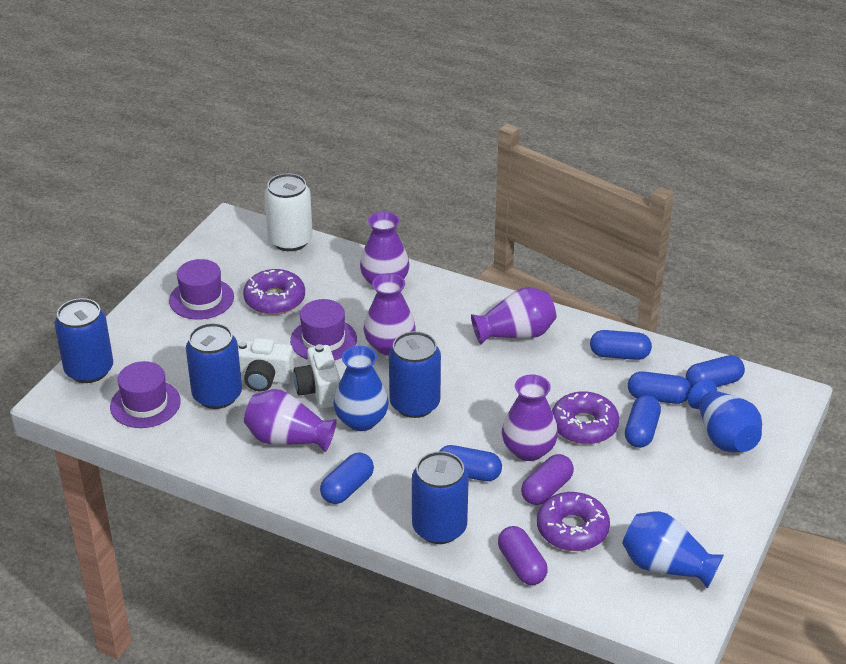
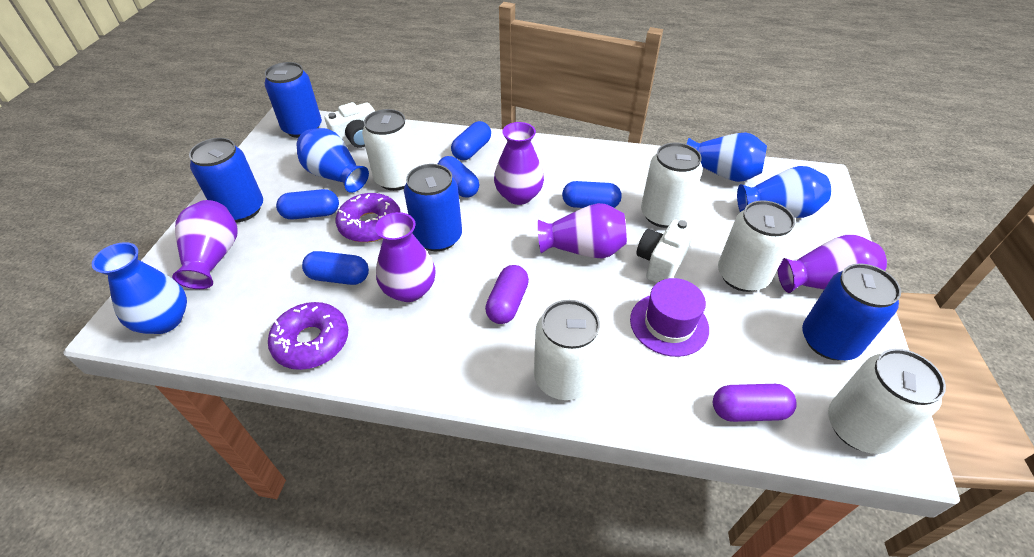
blue capsule: 6 -> 5
blue vase: 3 -> 4
purple donut: 3 -> 2
purple hat: 3 -> 1
white can: 1 -> 5

